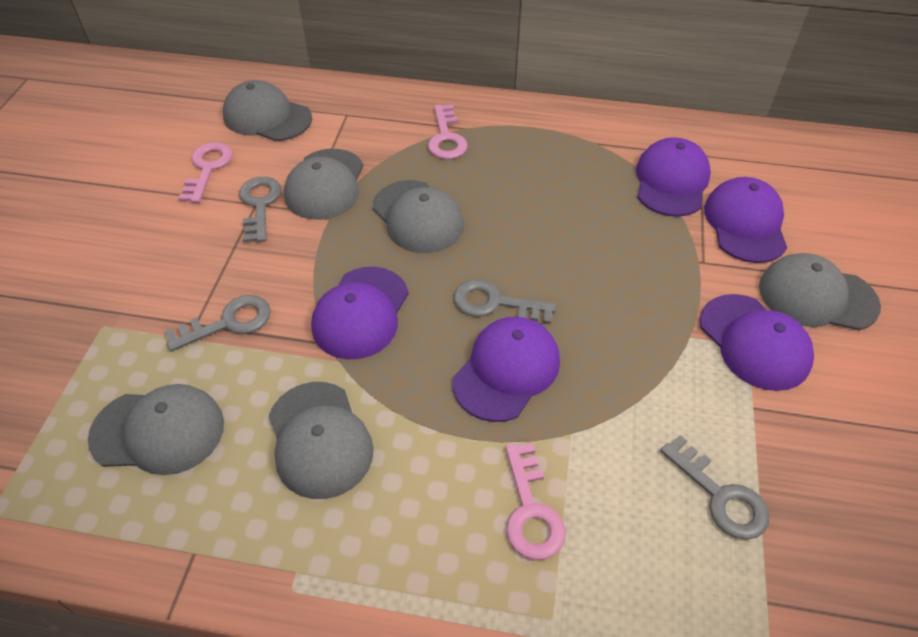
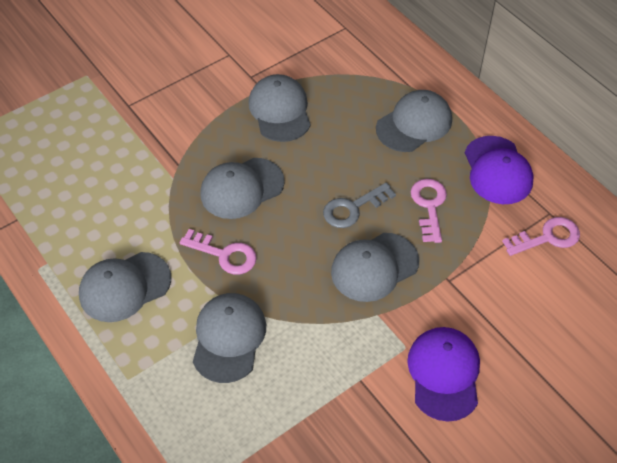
grey key: 4 -> 1
purple cap: 5 -> 2

